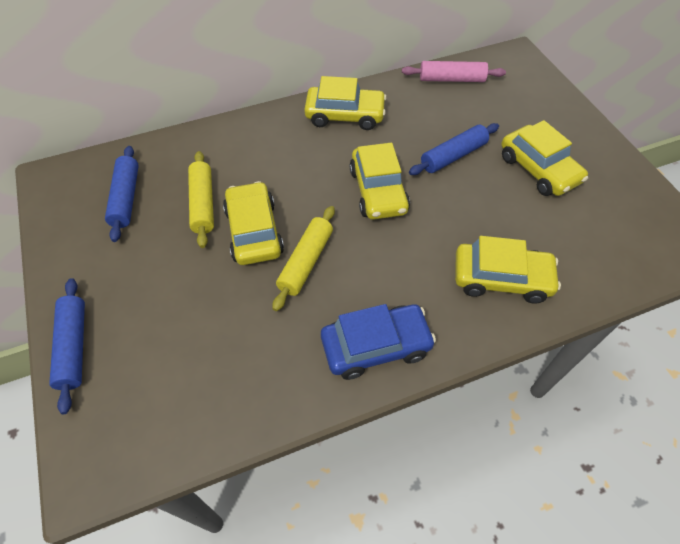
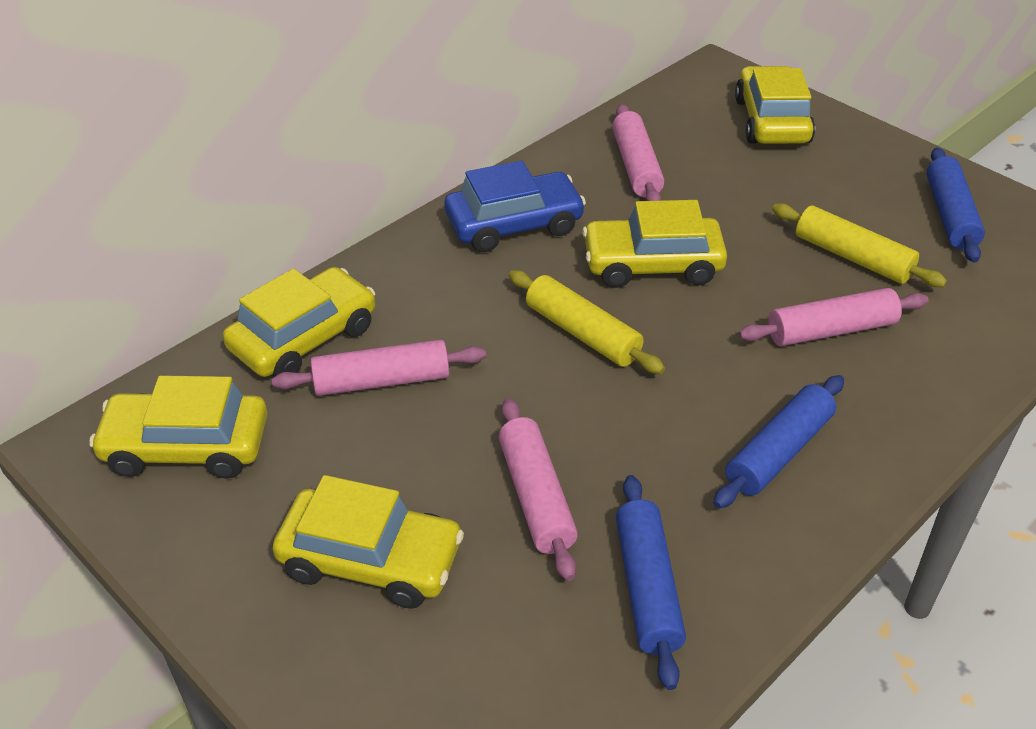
pink rolling pin: 1 -> 4

